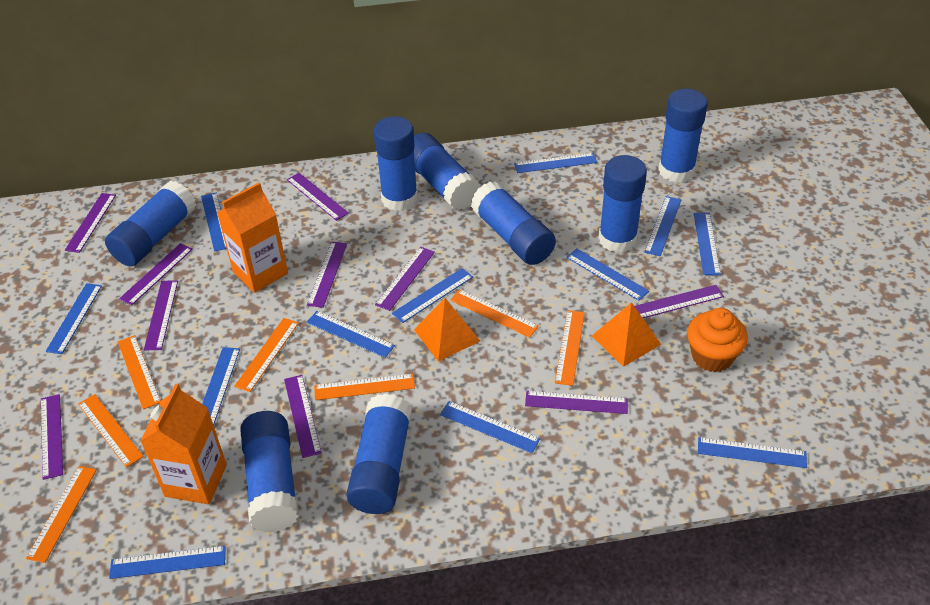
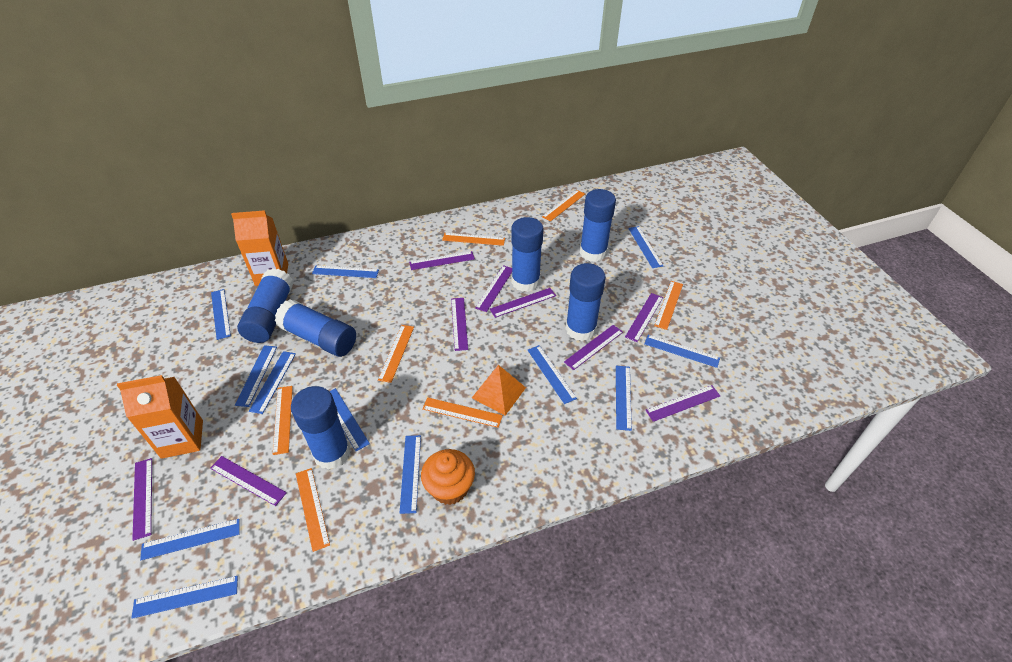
blue glue stick: 8 -> 6
orange pyramid: 2 -> 1
purple ruler: 10 -> 9

